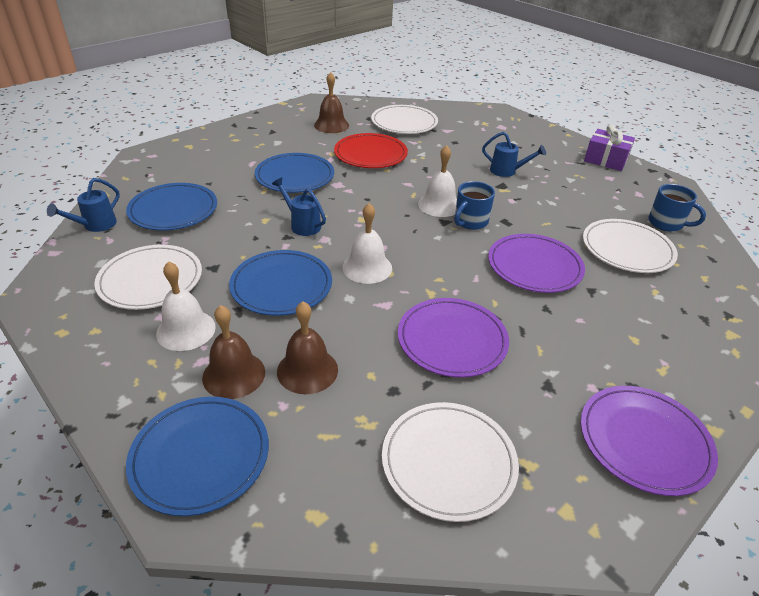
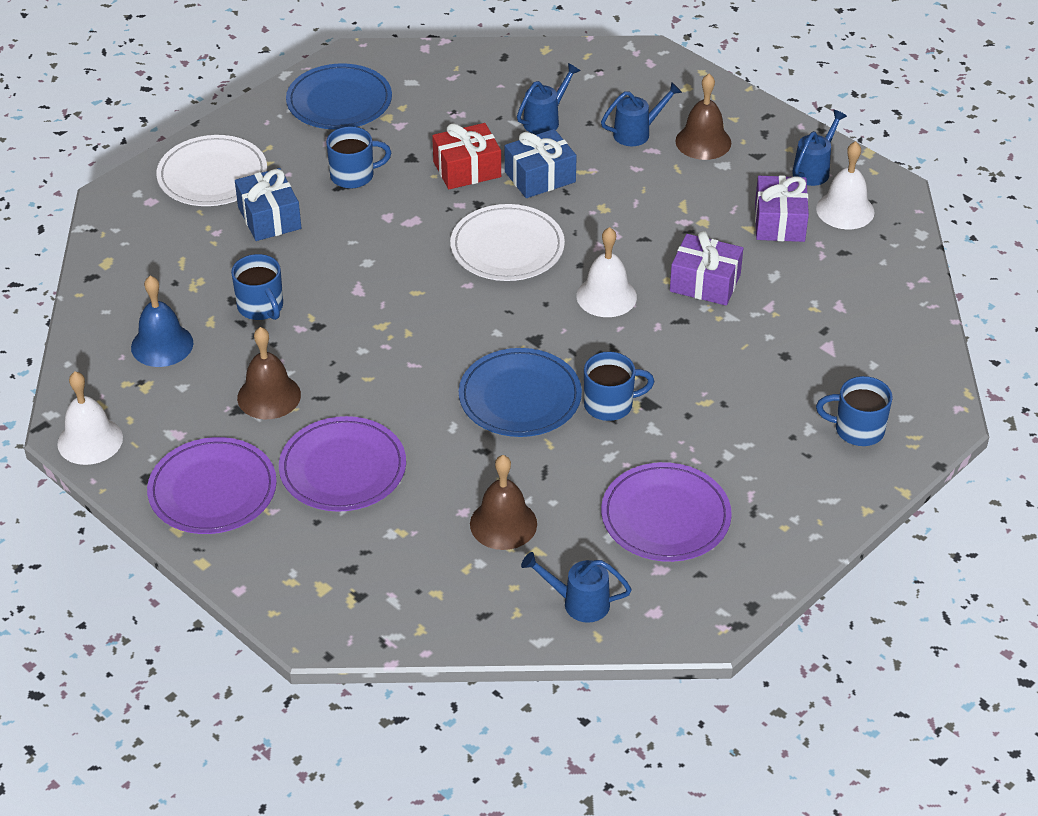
blue bell: 0 -> 1
blue gift: 0 -> 2
blue mug: 2 -> 4
blue plate: 4 -> 2
blue watering can: 3 -> 4
purple gift: 1 -> 2
red gift: 0 -> 1
red plate: 1 -> 0
white plate: 4 -> 2

